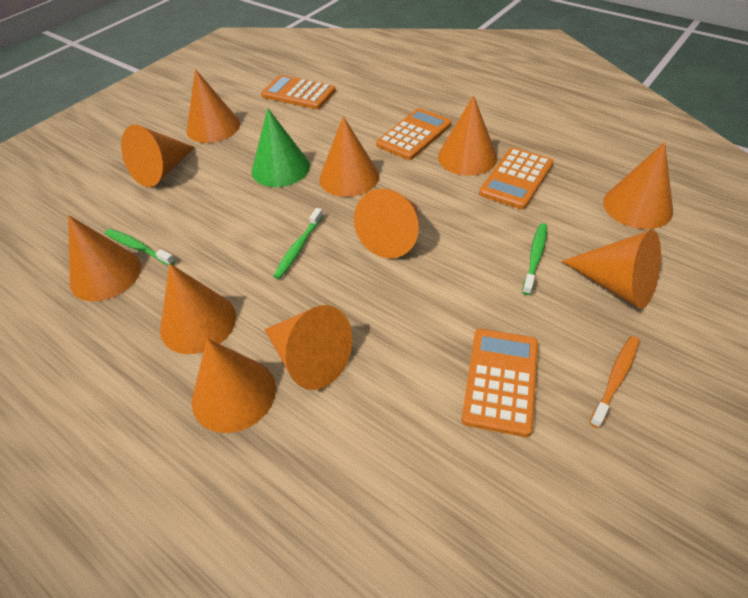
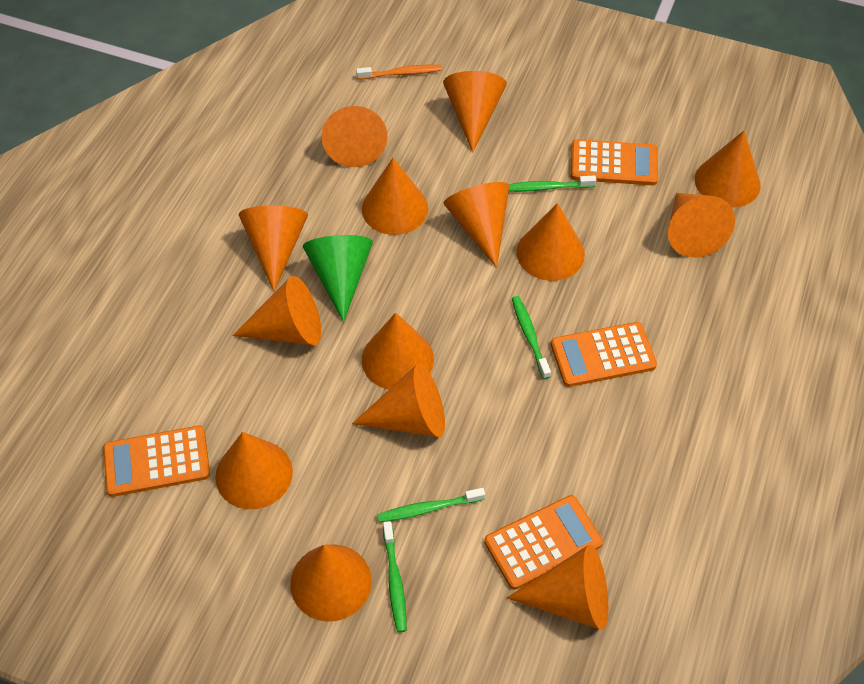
green toothbrush: 3 -> 4
orange cone: 11 -> 14

